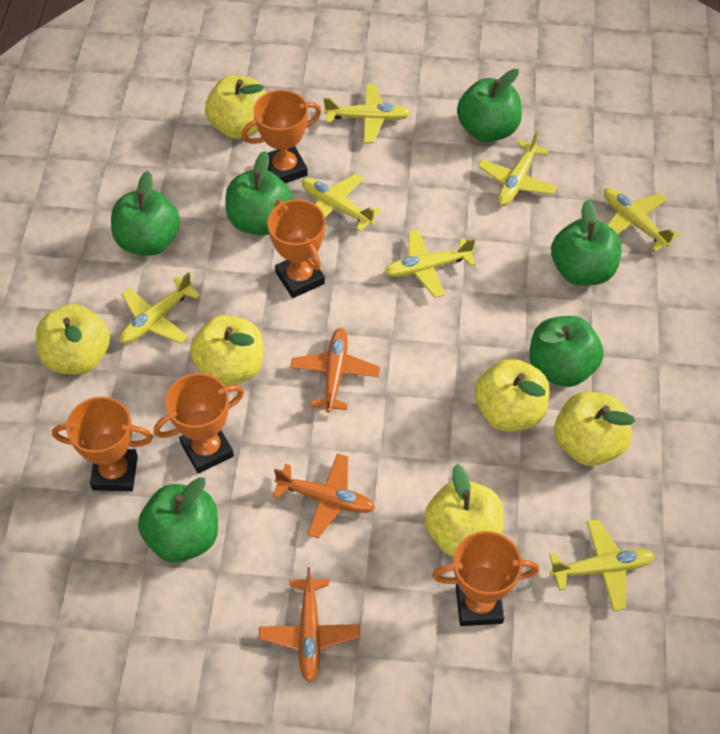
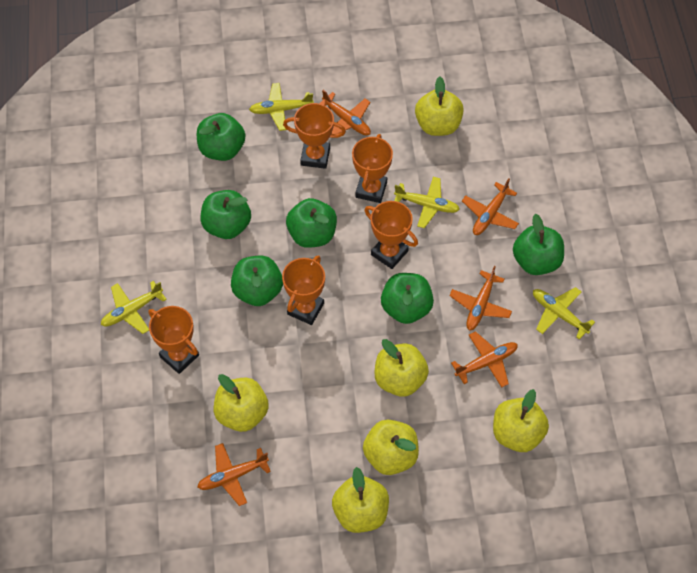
orange plane: 3 -> 5
yellow plane: 7 -> 4

